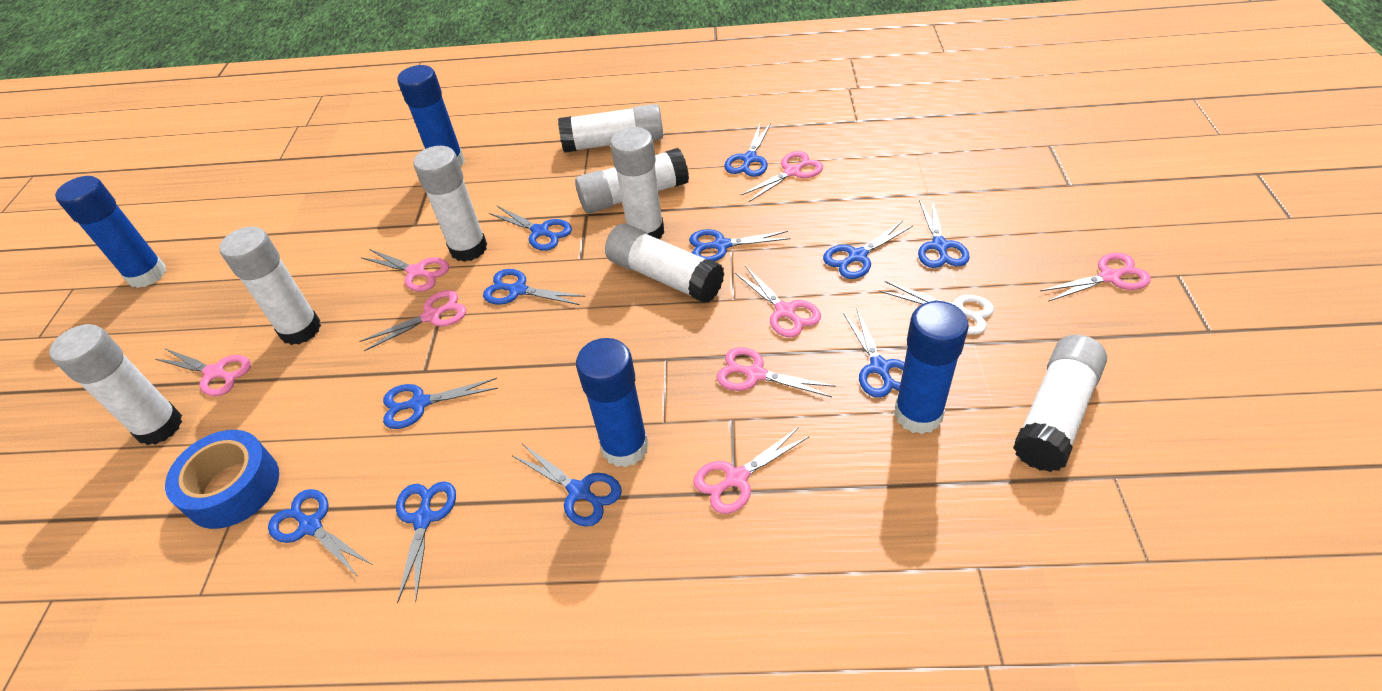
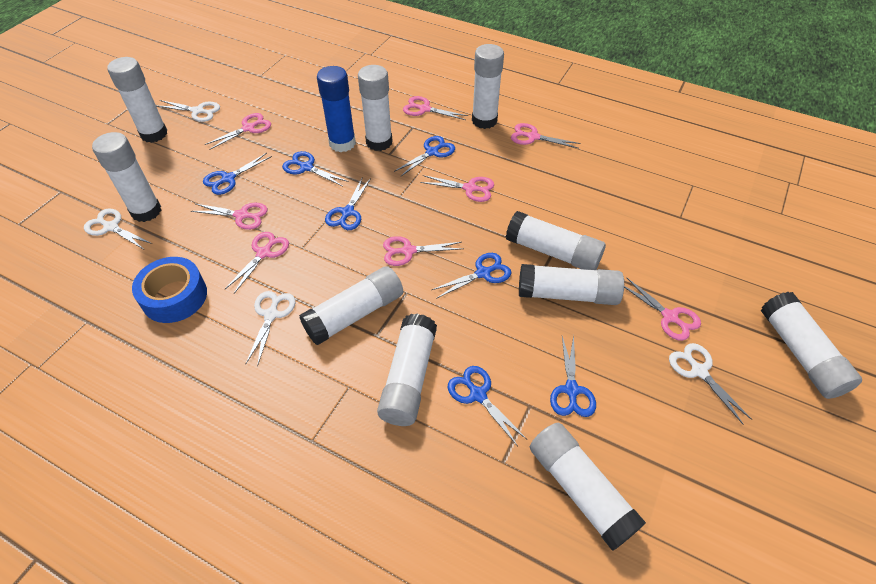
blue glue stick: 4 -> 1
blue scissors: 11 -> 7
white glue stick: 8 -> 10
white scissors: 1 -> 4

